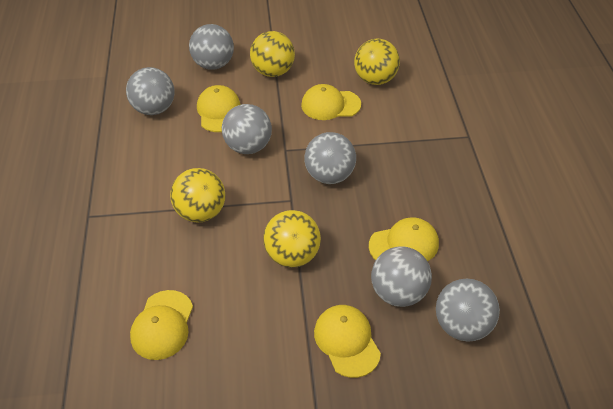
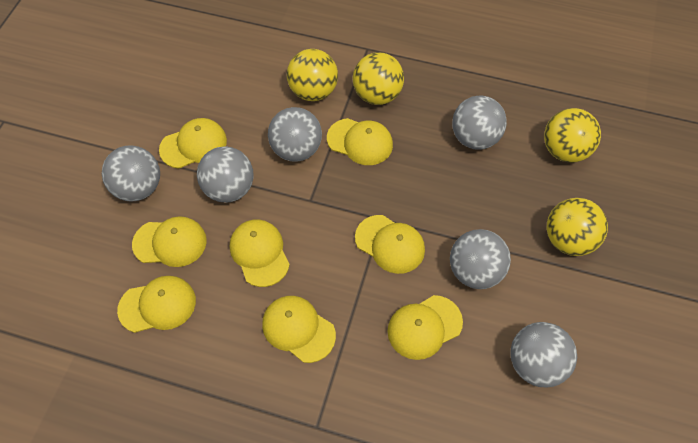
yellow cap: 5 -> 8

